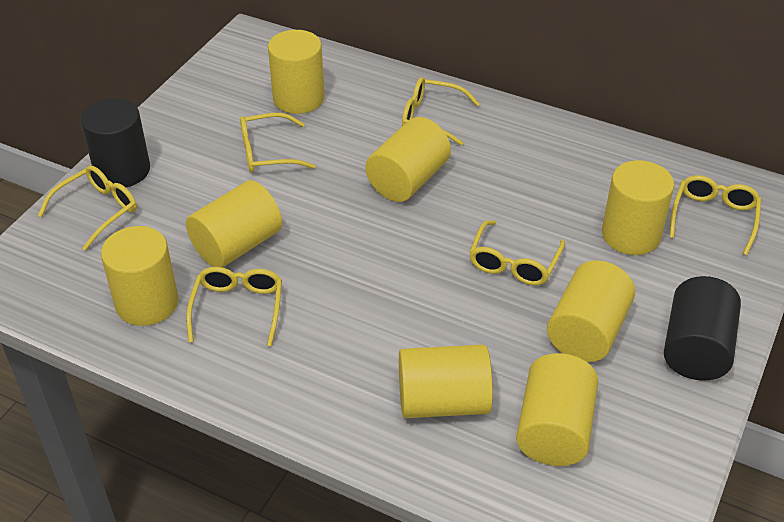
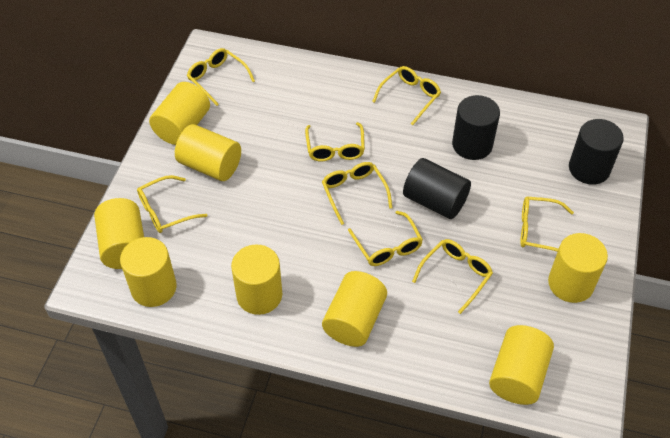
black cylinder: 2 -> 3
yellow glasses: 6 -> 8

